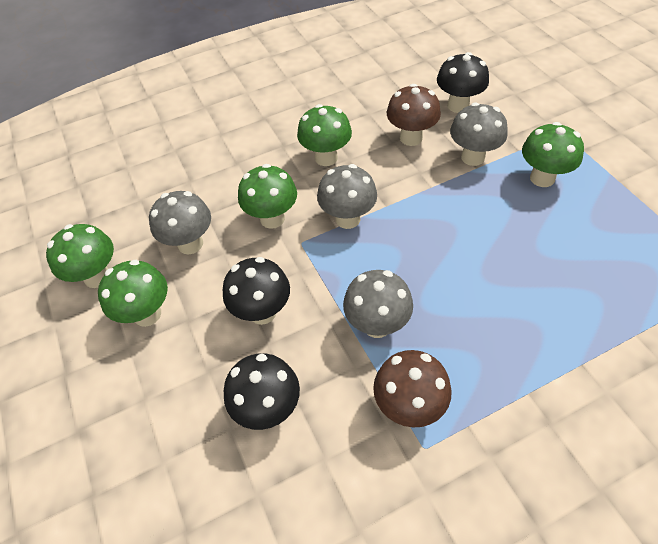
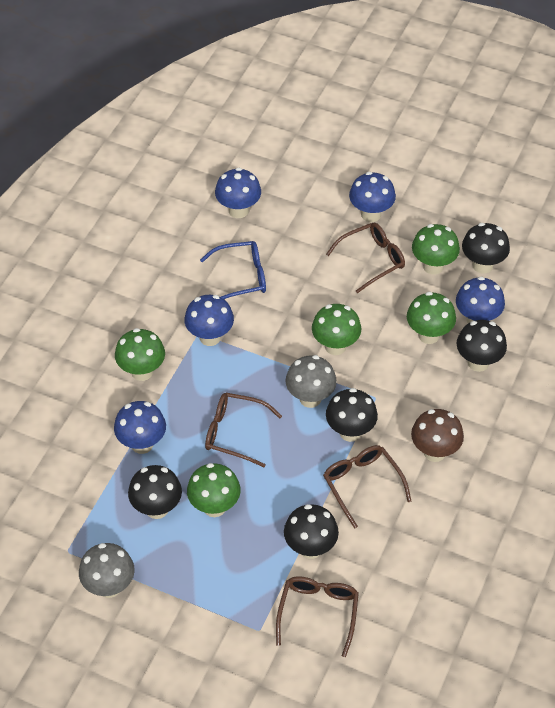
black mushroom: 3 -> 5
blue glasses: 0 -> 1
blue mushroom: 0 -> 5
brown glasses: 0 -> 4
brown mushroom: 2 -> 1
grey mushroom: 4 -> 2

